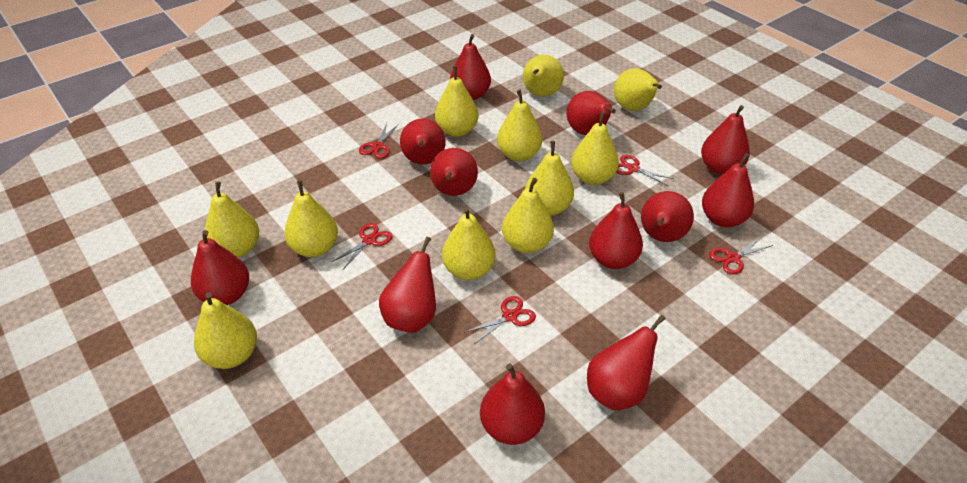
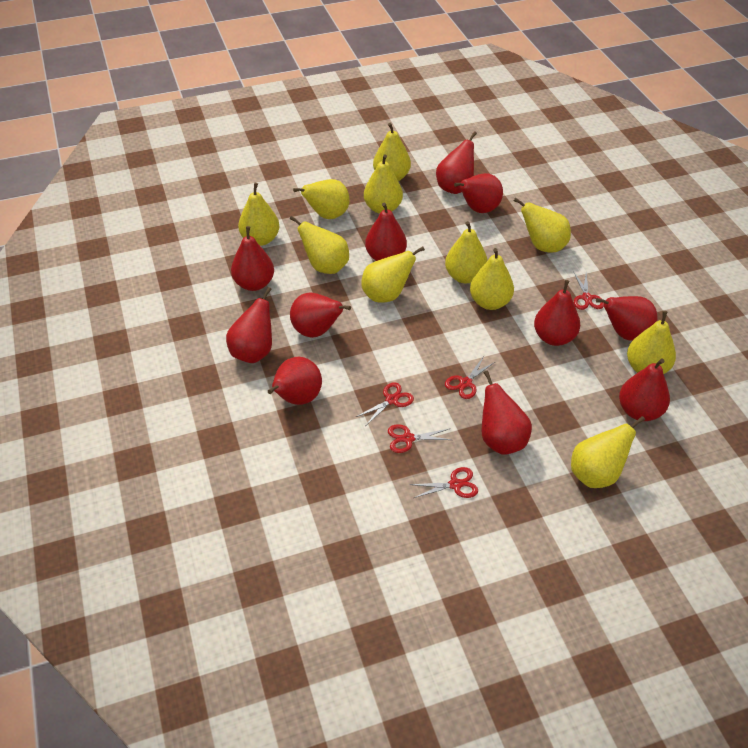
red pear: 12 -> 11

